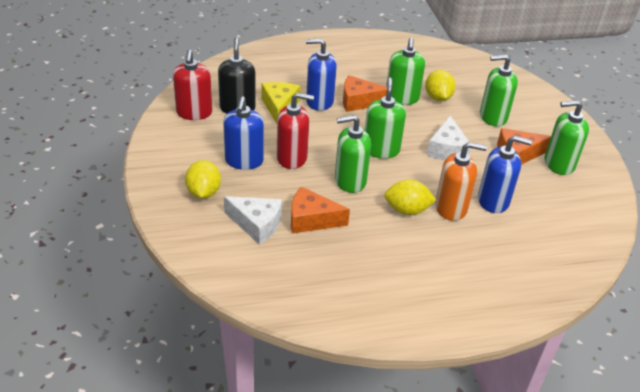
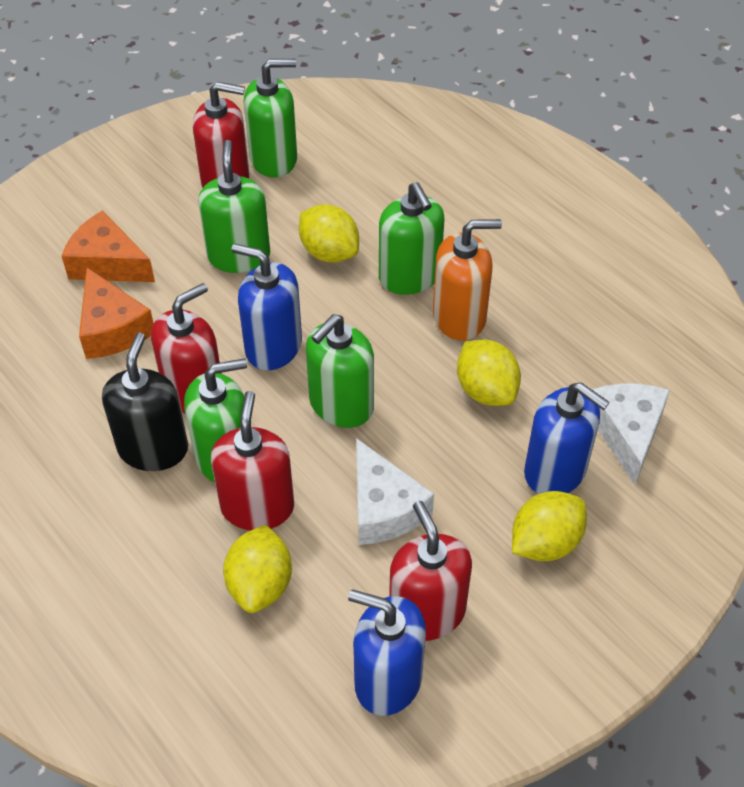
orange cheese: 3 -> 2
red soap dispenser: 2 -> 4
yellow cheese: 1 -> 0
yellow lemon: 3 -> 4

